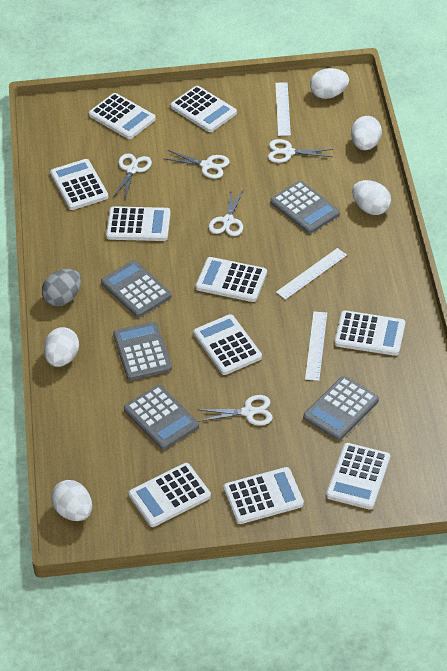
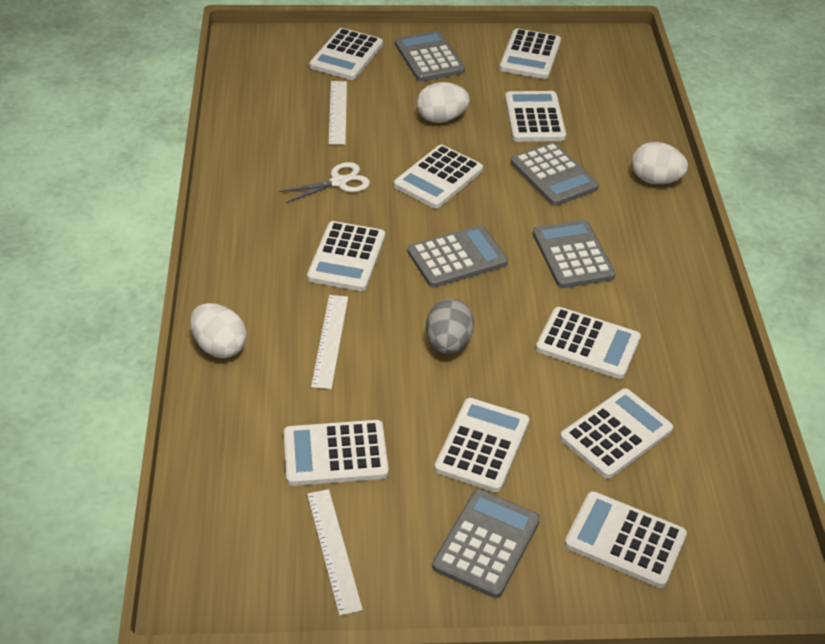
white egg: 5 -> 3
white scissors: 5 -> 1

